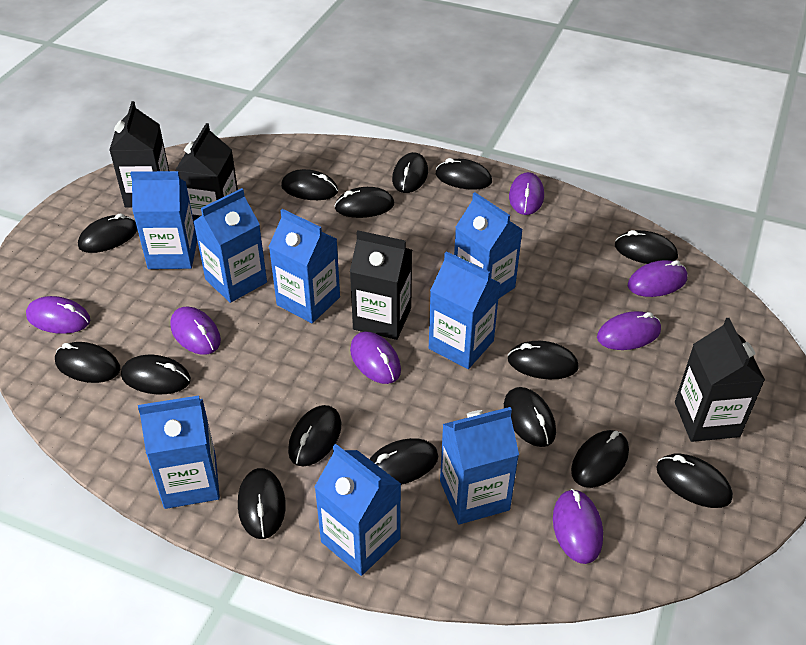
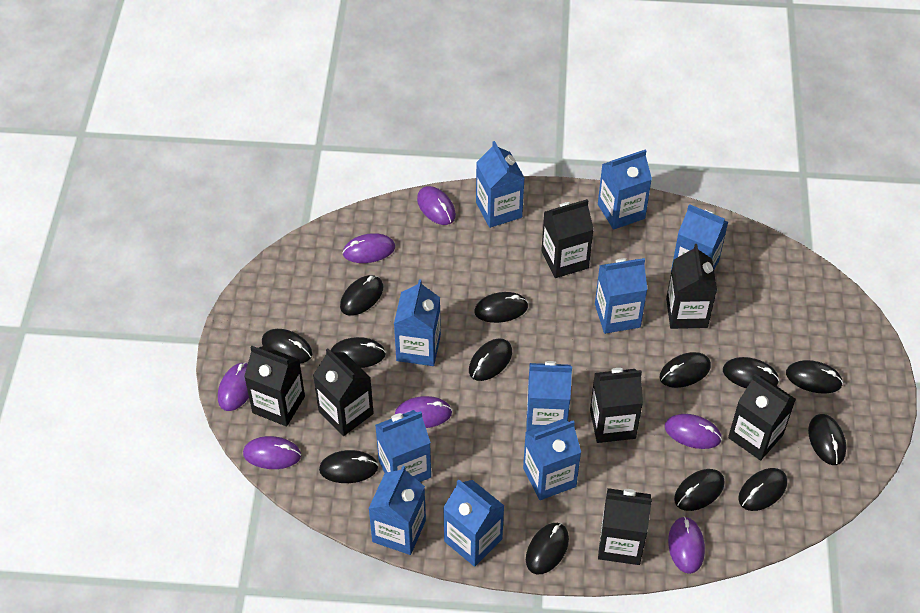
black carton: 4 -> 7
black mouse: 15 -> 13
blue carton: 8 -> 10

